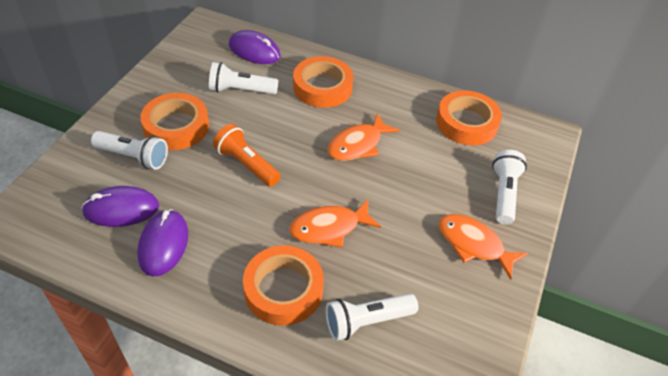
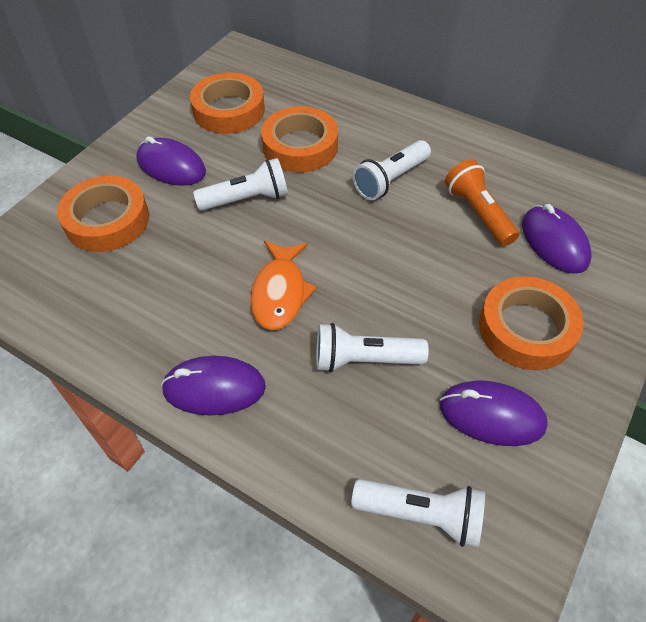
orange fish: 3 -> 1
purple mouse: 3 -> 4

